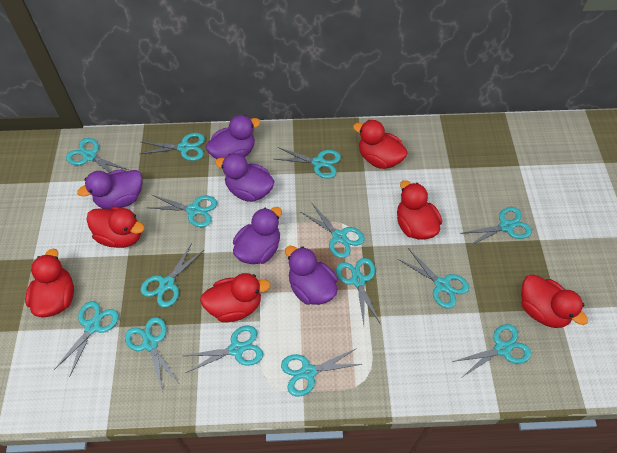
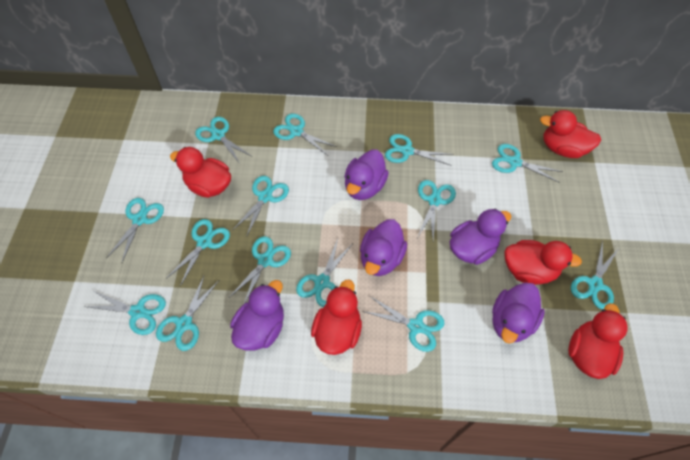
red duck: 6 -> 5

